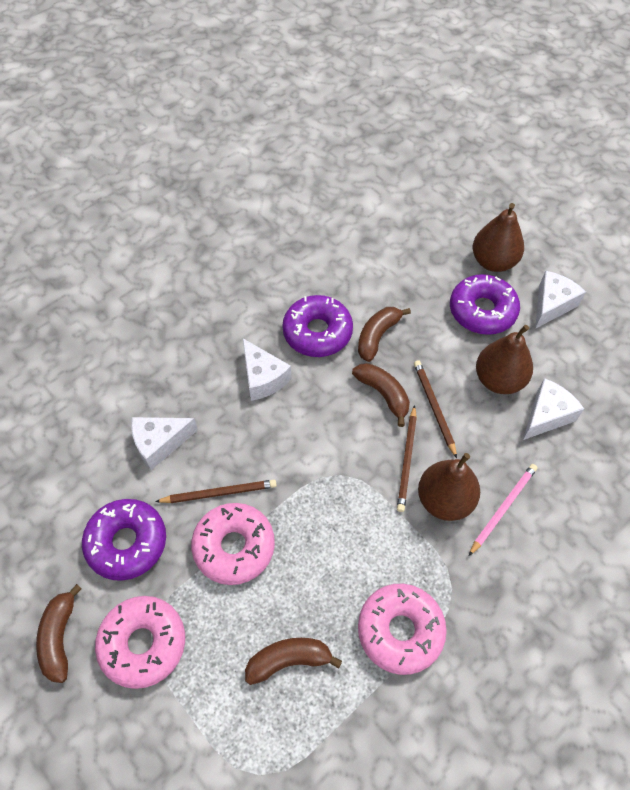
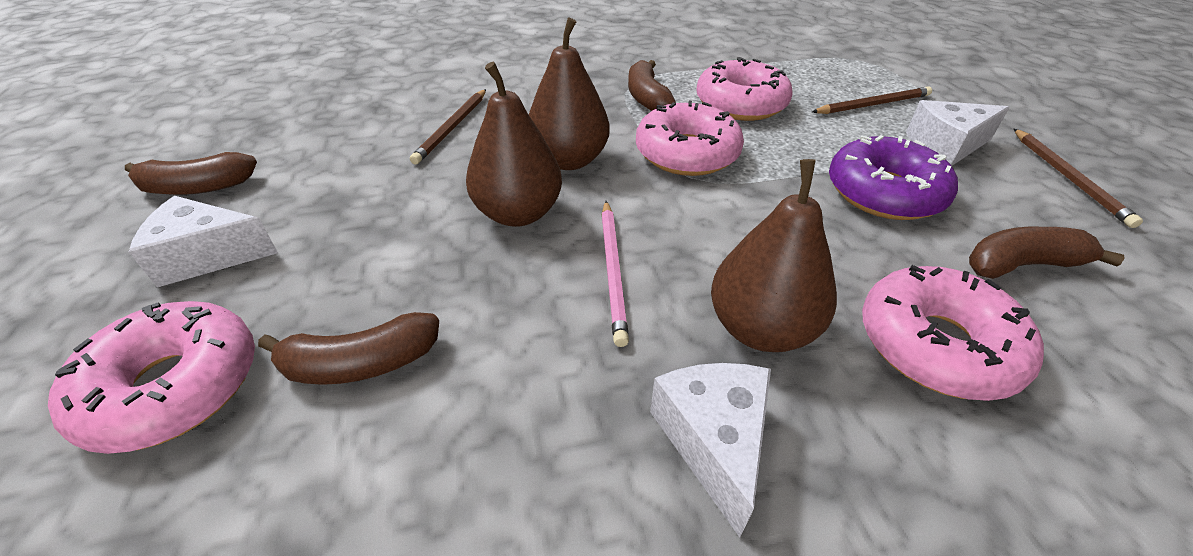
pink donut: 3 -> 4
purple donut: 3 -> 1
white cheese: 4 -> 3

